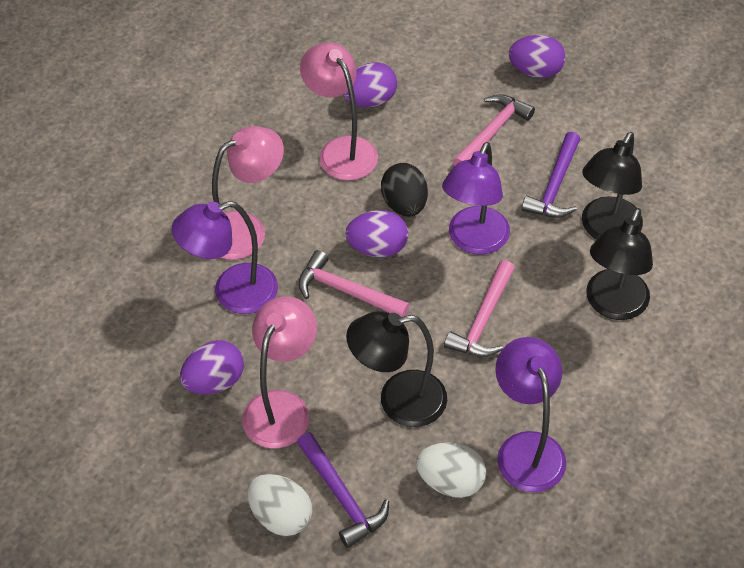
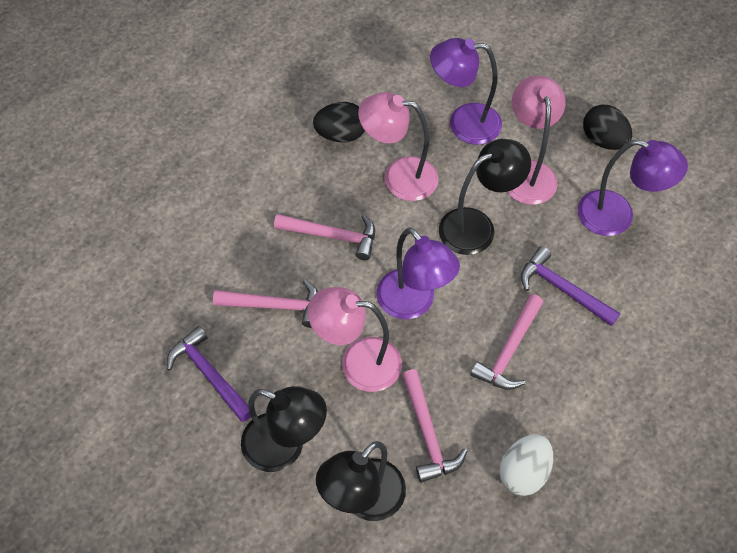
black egg: 1 -> 2
pink hammer: 3 -> 4
purple egg: 4 -> 0
white egg: 2 -> 1

